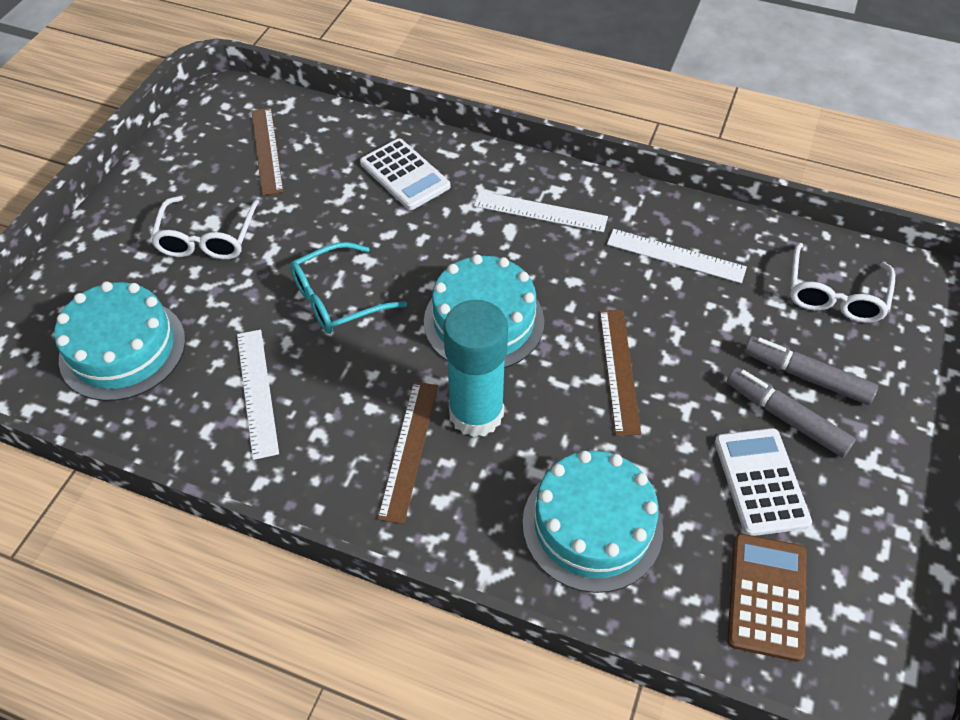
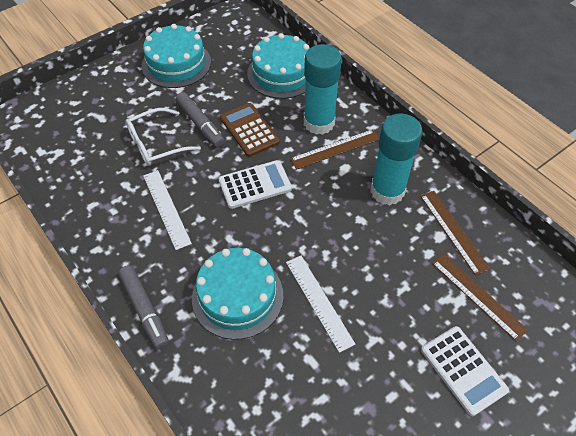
turquoise glasses: 1 -> 0
turquoise glue stick: 1 -> 2
white glasses: 2 -> 1
white ruler: 3 -> 2

